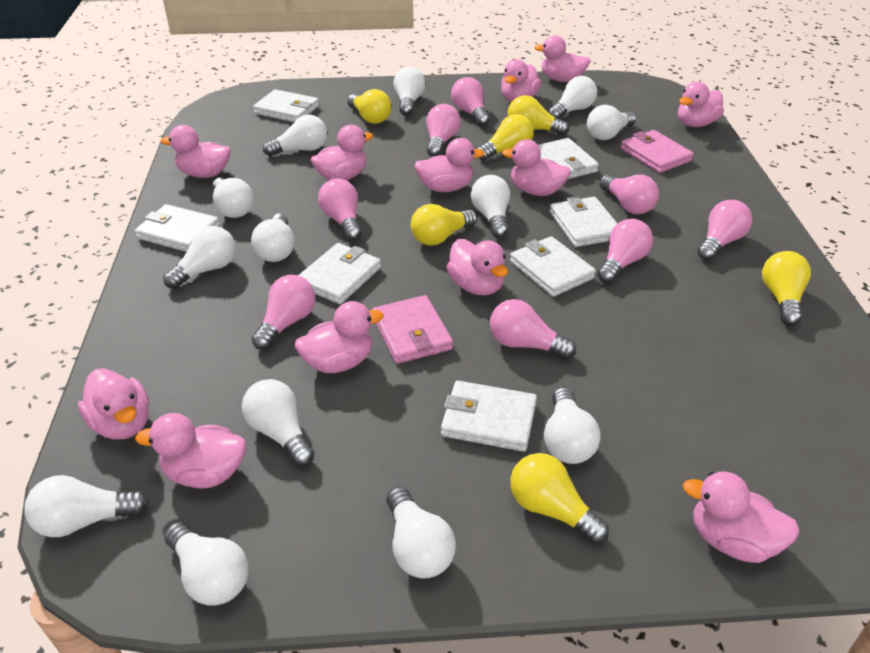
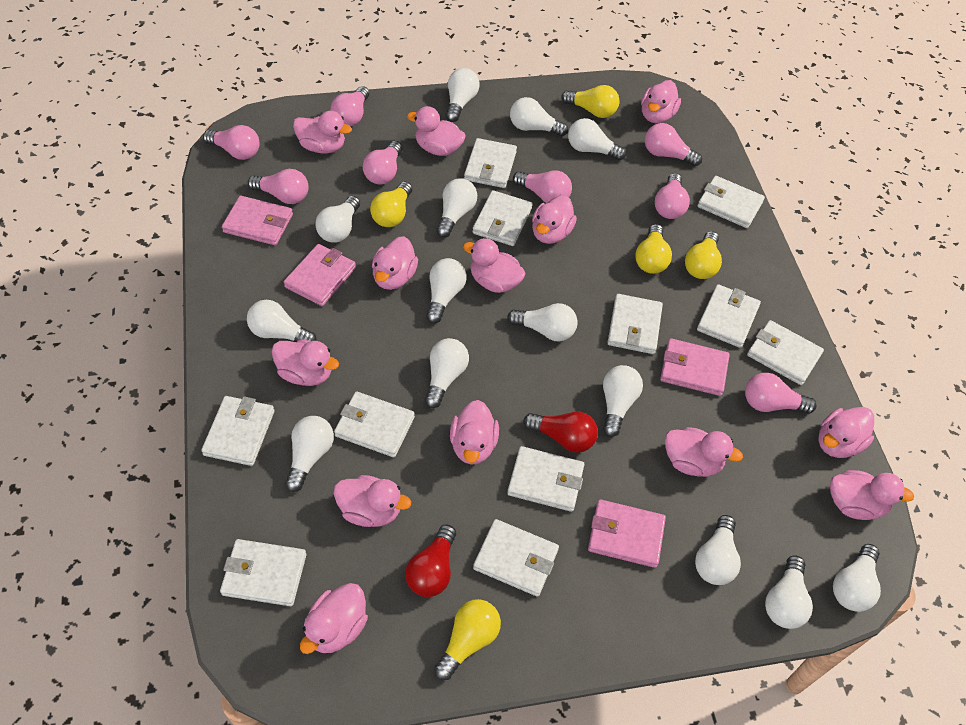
pink duck: 12 -> 13
pink wallet: 2 -> 4
red light bulb: 0 -> 2
white light bulb: 13 -> 14
white wallet: 7 -> 11
yellow light bulb: 6 -> 5

